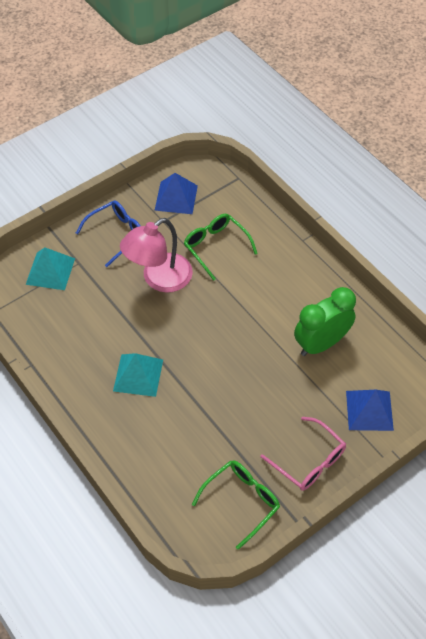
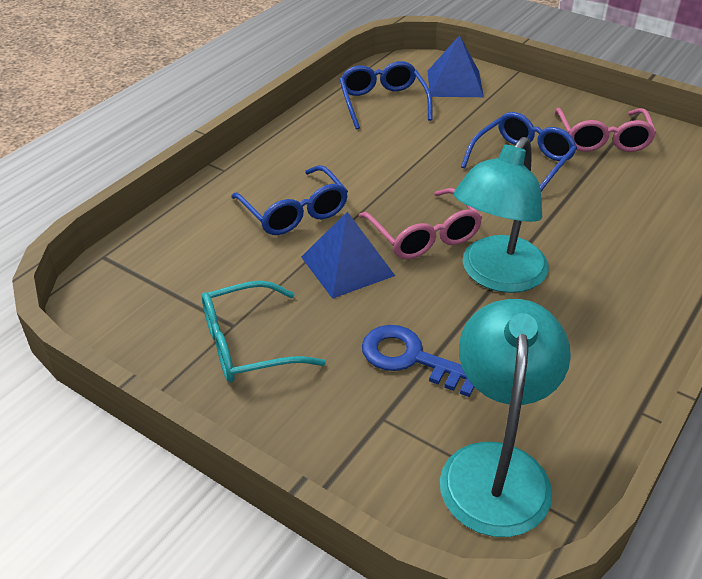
blue glasses: 1 -> 3
blue key: 0 -> 1
green clock: 1 -> 0
green glasses: 2 -> 0
pink glasses: 1 -> 2
pink lamp: 1 -> 0
turquoise glasses: 0 -> 1
turquoise lamp: 0 -> 2
turquoise pyramid: 2 -> 0

